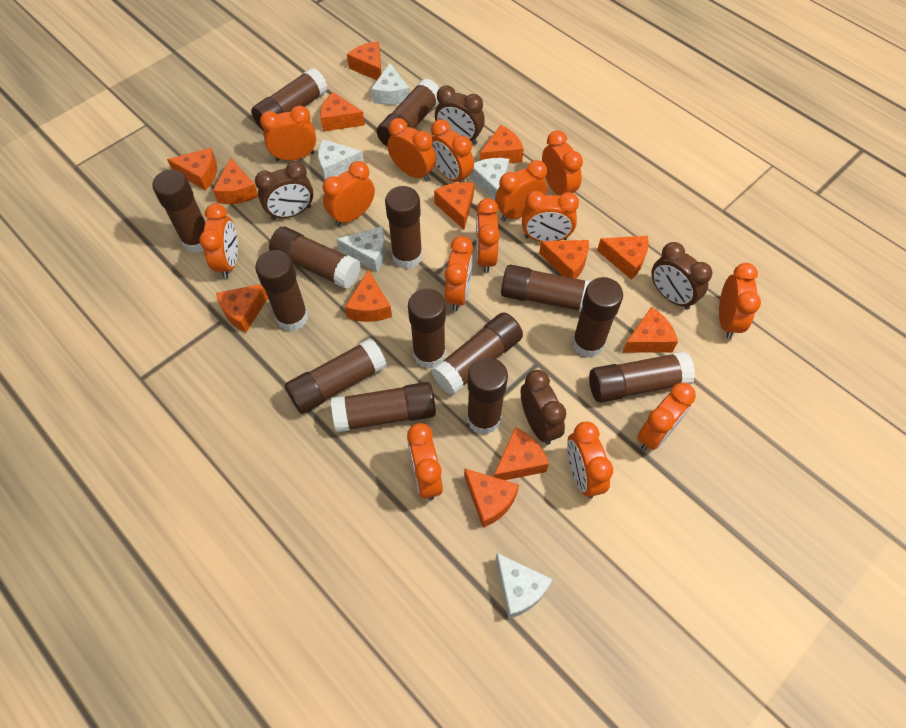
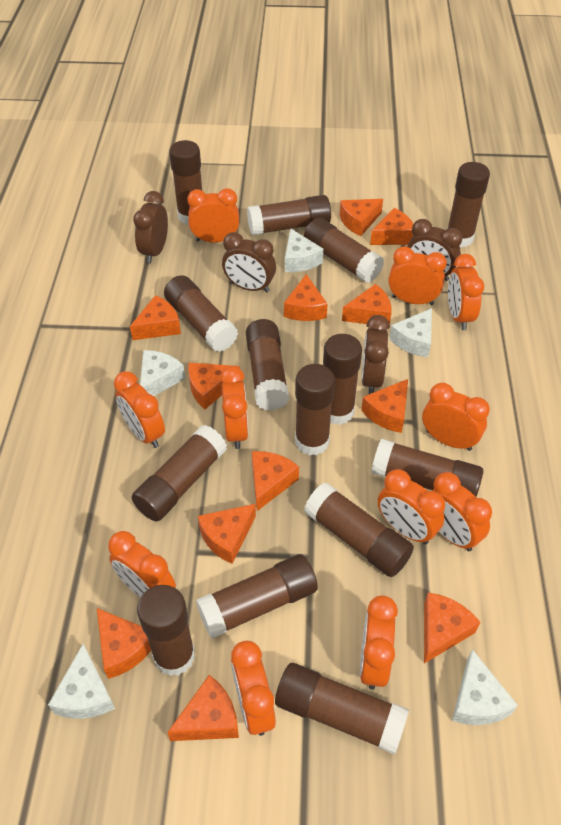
orange cheese: 13 -> 12
orange clock: 14 -> 11

